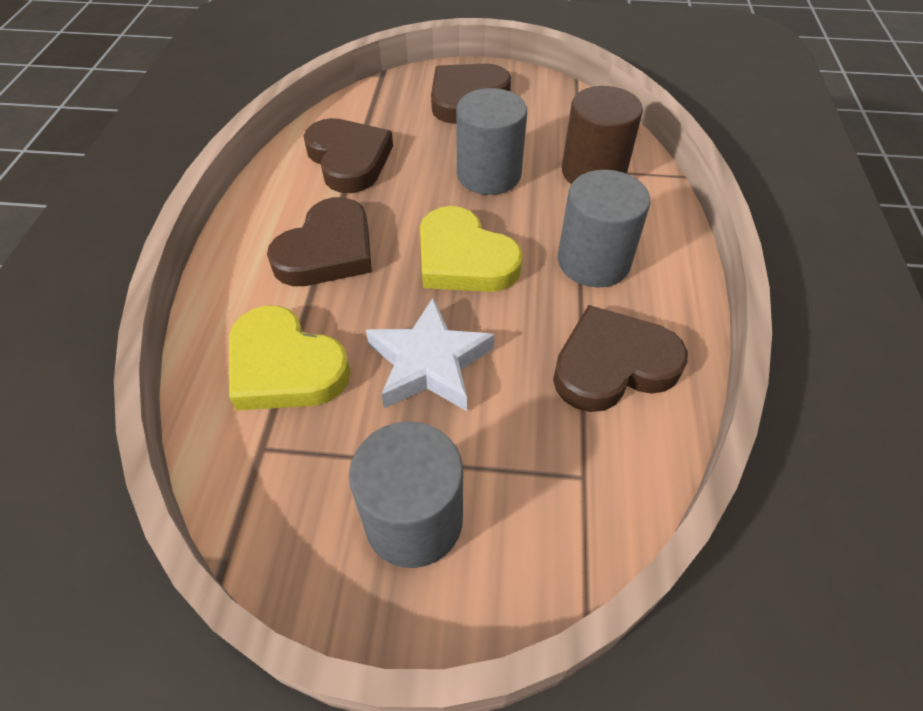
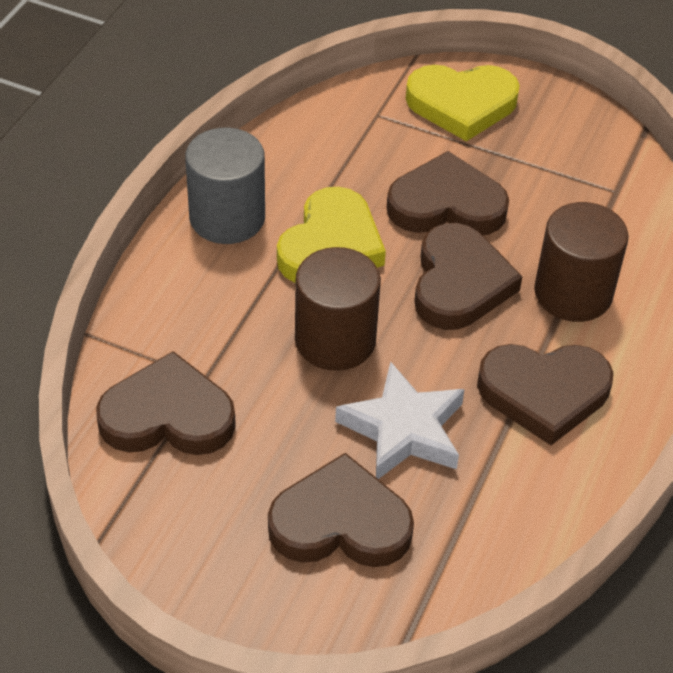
brown cylinder: 1 -> 2
brown heart: 4 -> 5
grey cylinder: 3 -> 1

